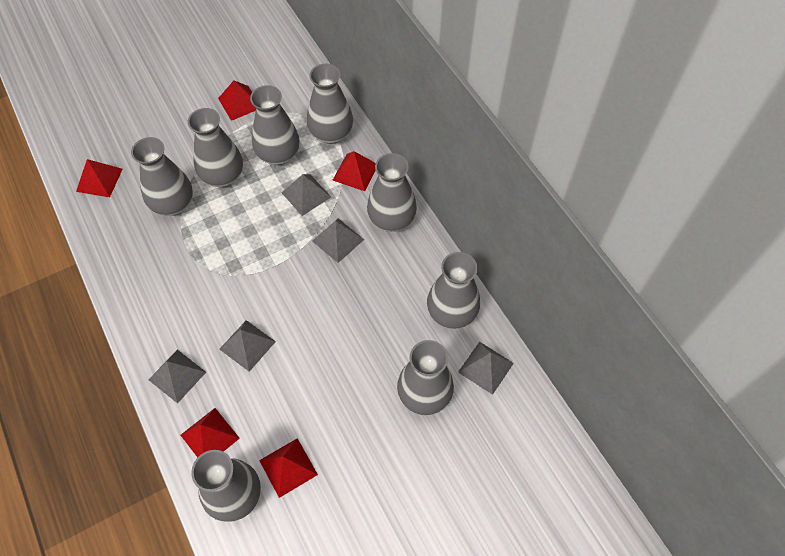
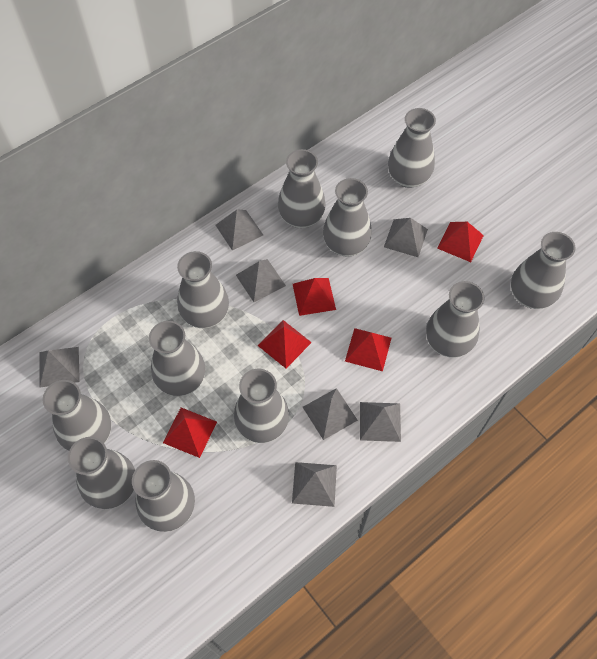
grey pyramid: 5 -> 7
grey vase: 8 -> 11

